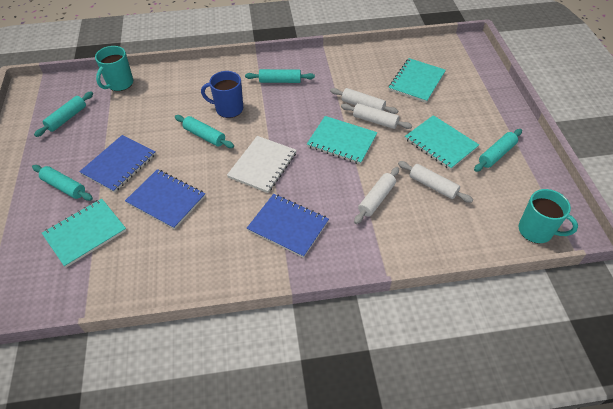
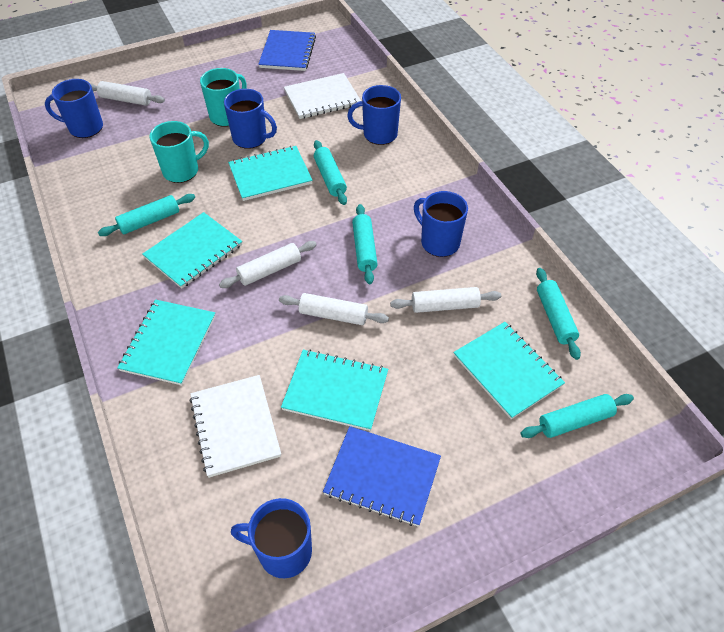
blue mug: 1 -> 5
blue notebook: 3 -> 2
turquoise notebook: 4 -> 5
white notebook: 1 -> 2

